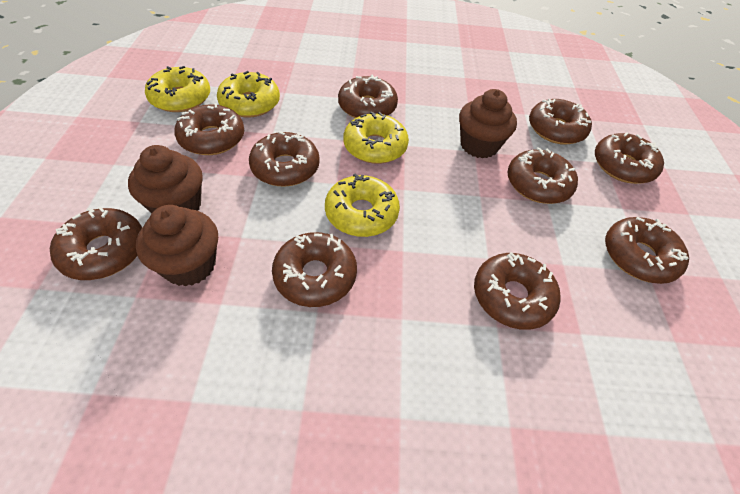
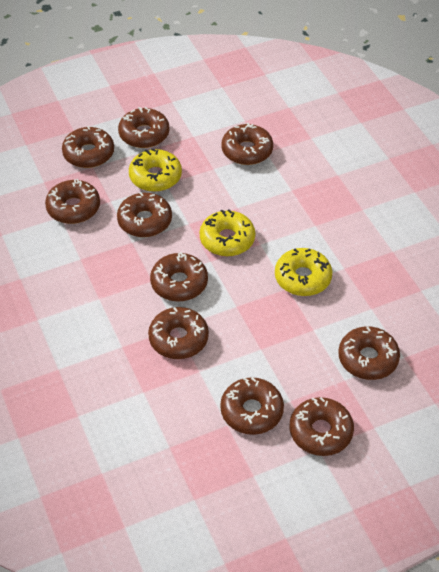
brown cupcake: 3 -> 0
yellow donut: 4 -> 3

